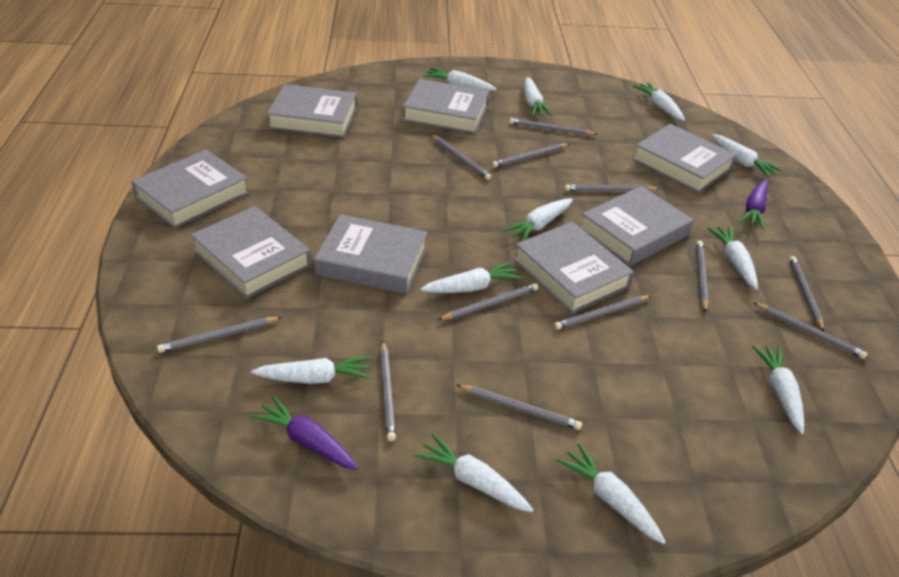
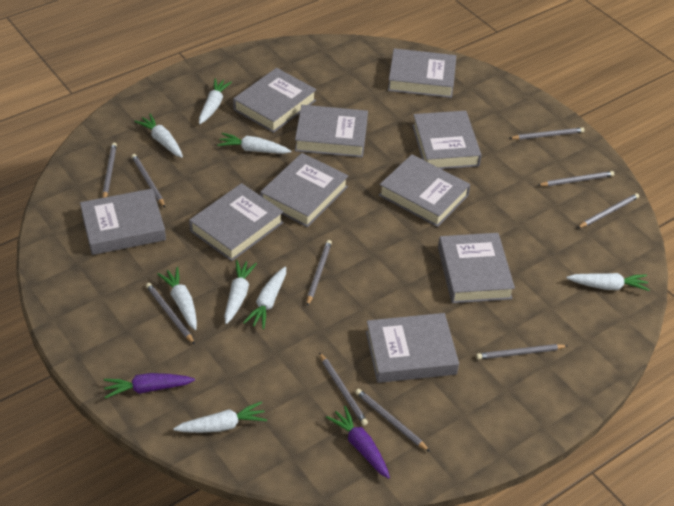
grey book: 8 -> 10
grey pencil: 12 -> 10
white carrot: 11 -> 8

